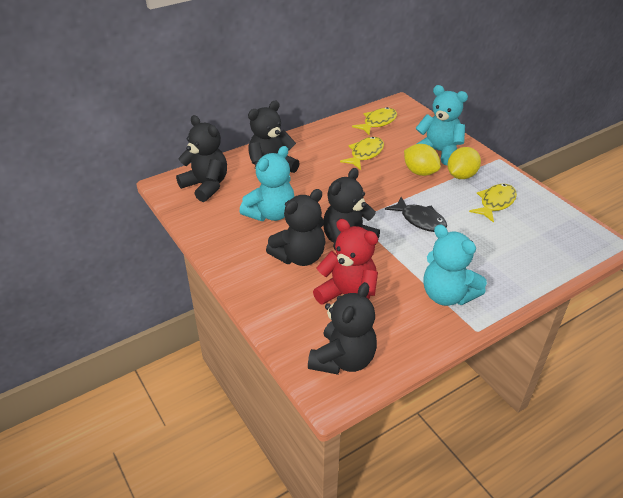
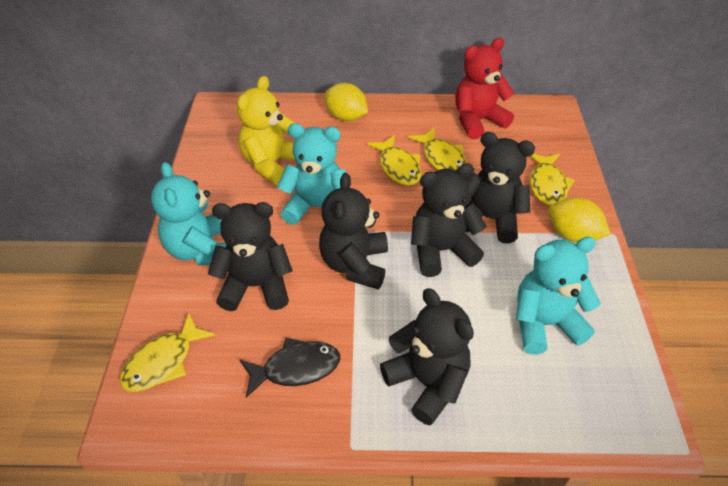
yellow fish: 3 -> 4
yellow teddy bear: 0 -> 1

